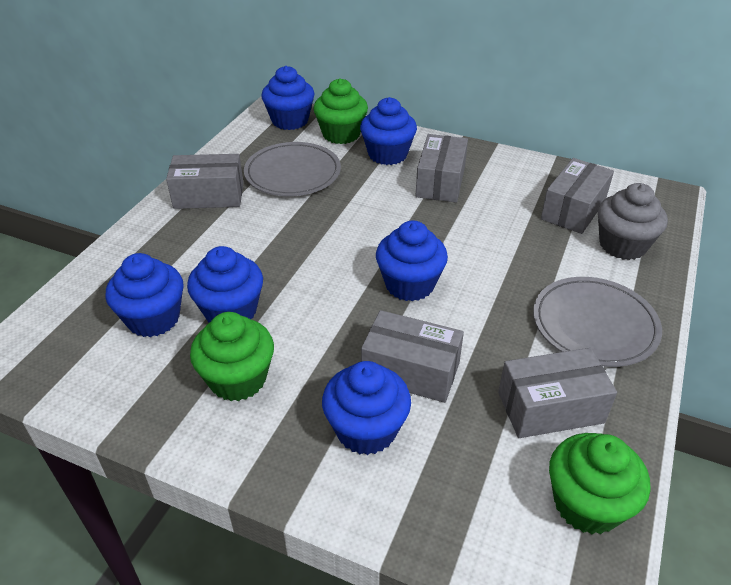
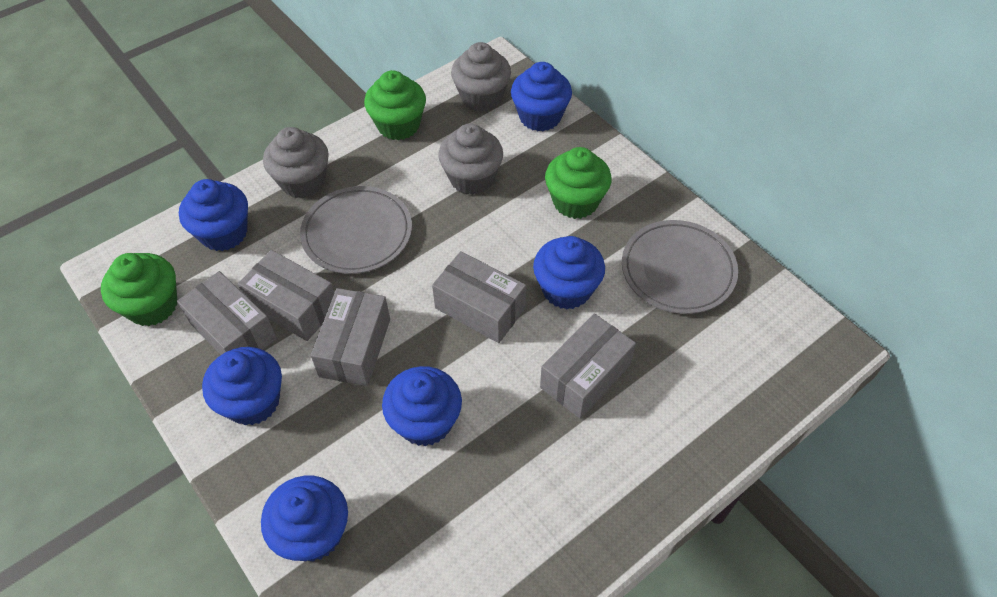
grey cupcake: 1 -> 3

